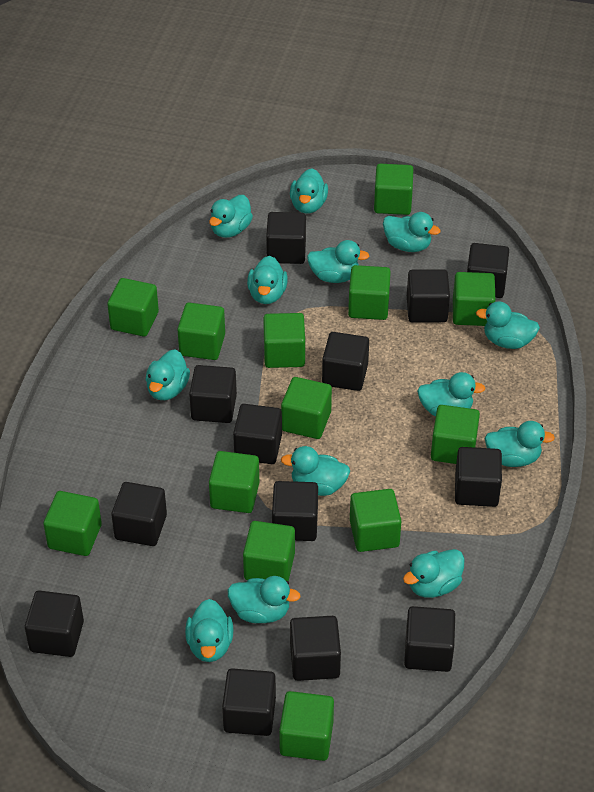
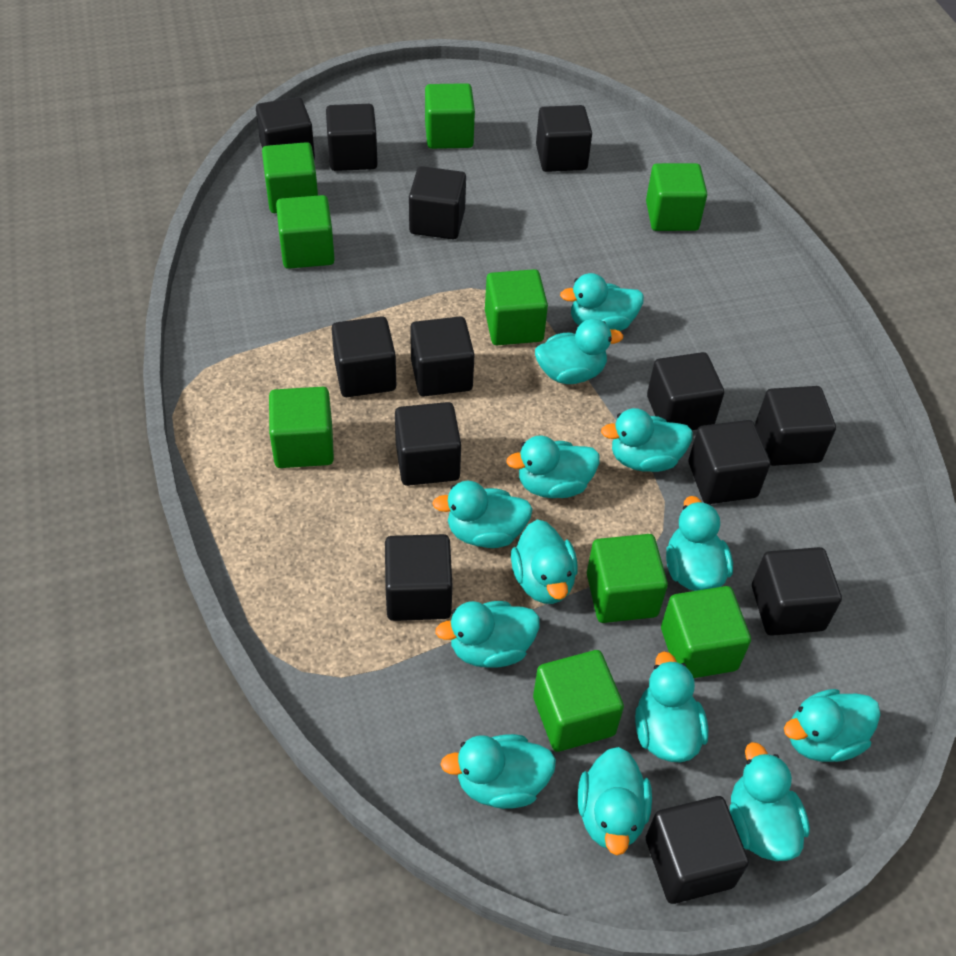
green cube: 13 -> 9

